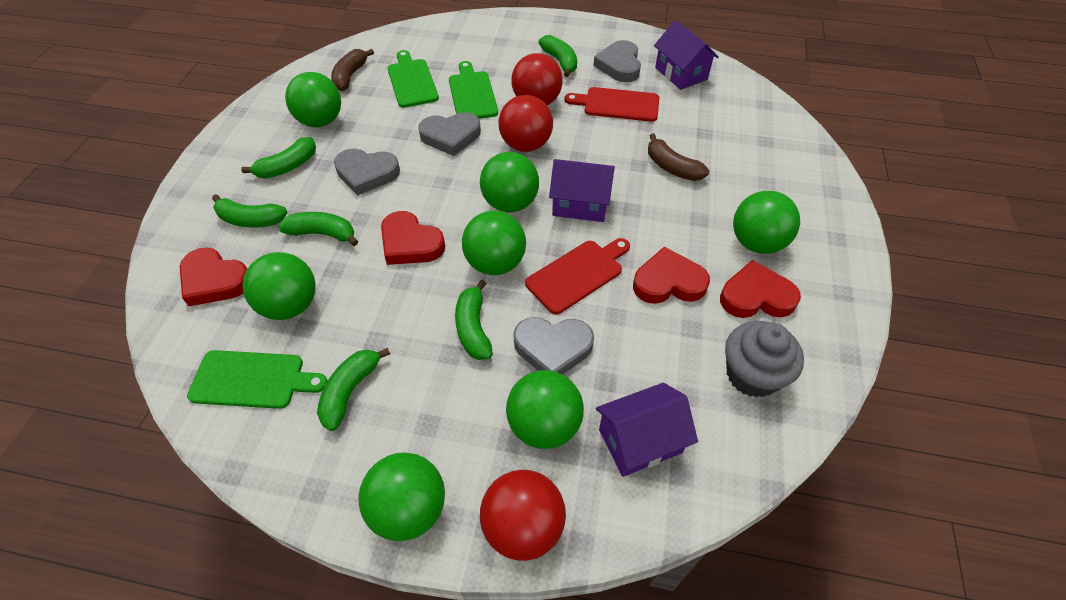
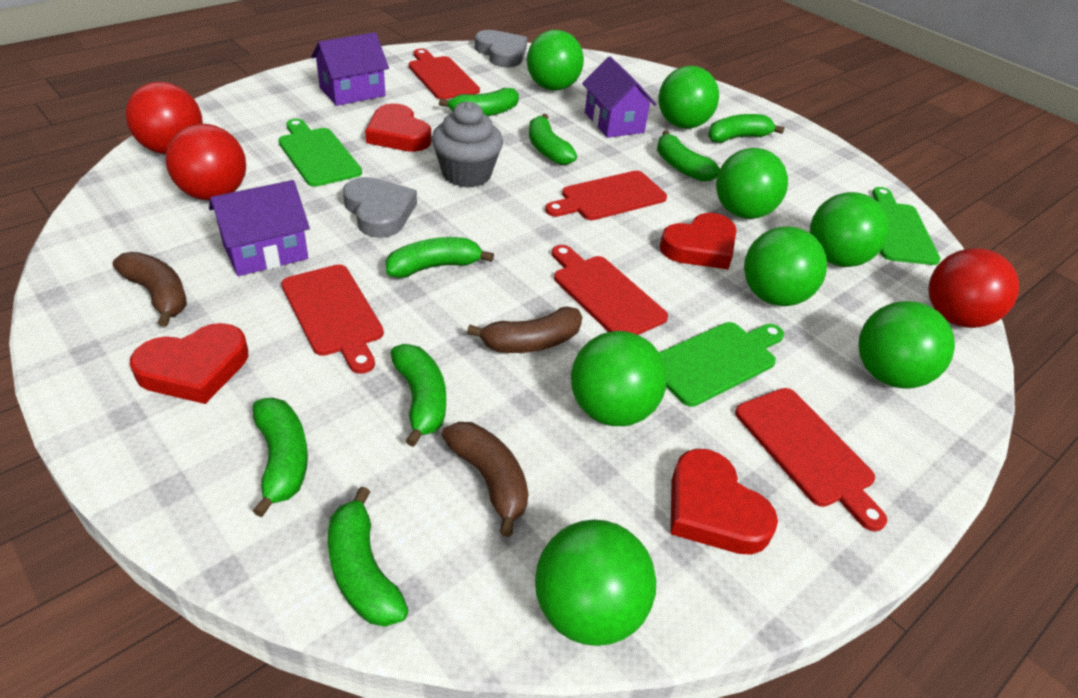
brown banana: 2 -> 3
green ball: 7 -> 8
green banana: 6 -> 8
grey heart: 4 -> 2
red cutting board: 2 -> 5

